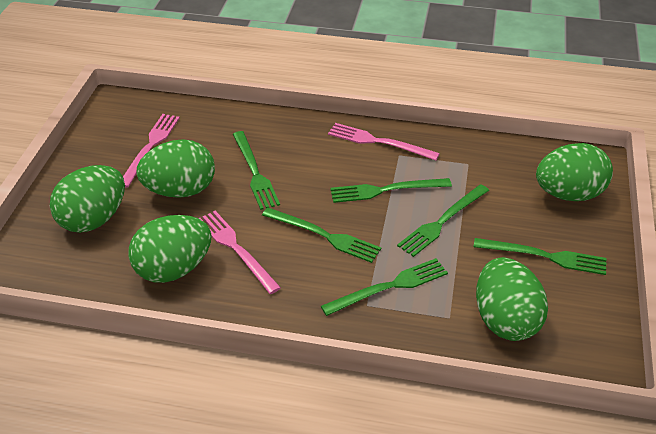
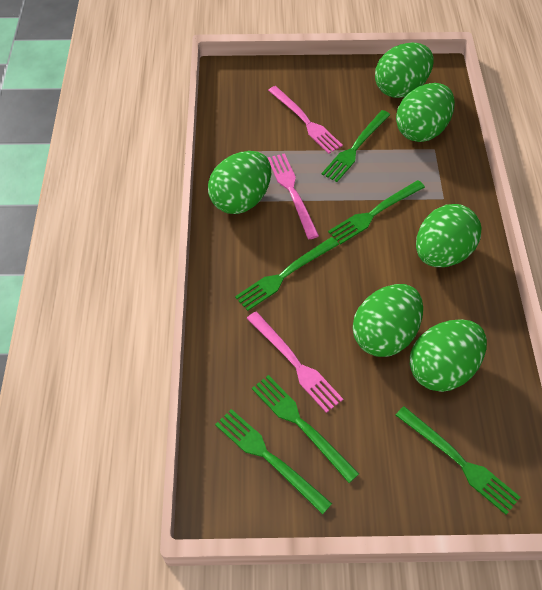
green egg: 5 -> 6

